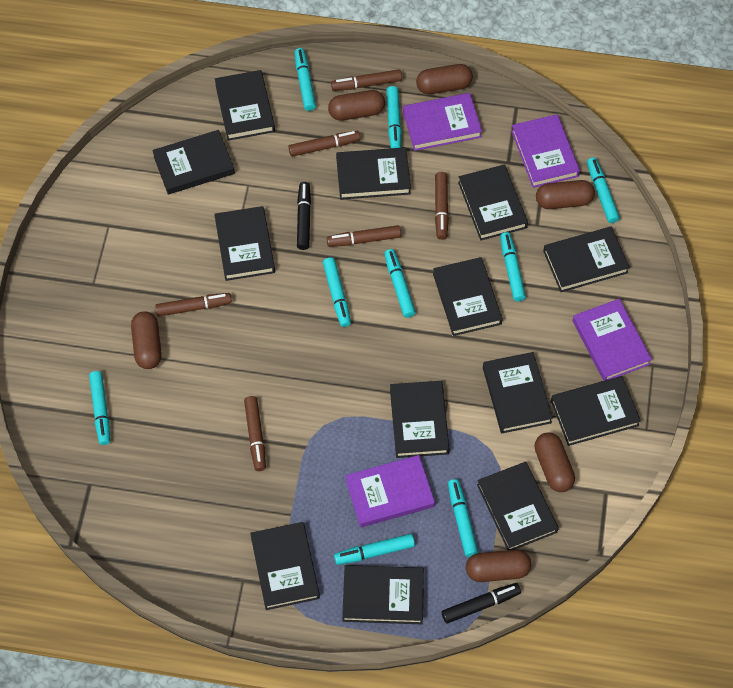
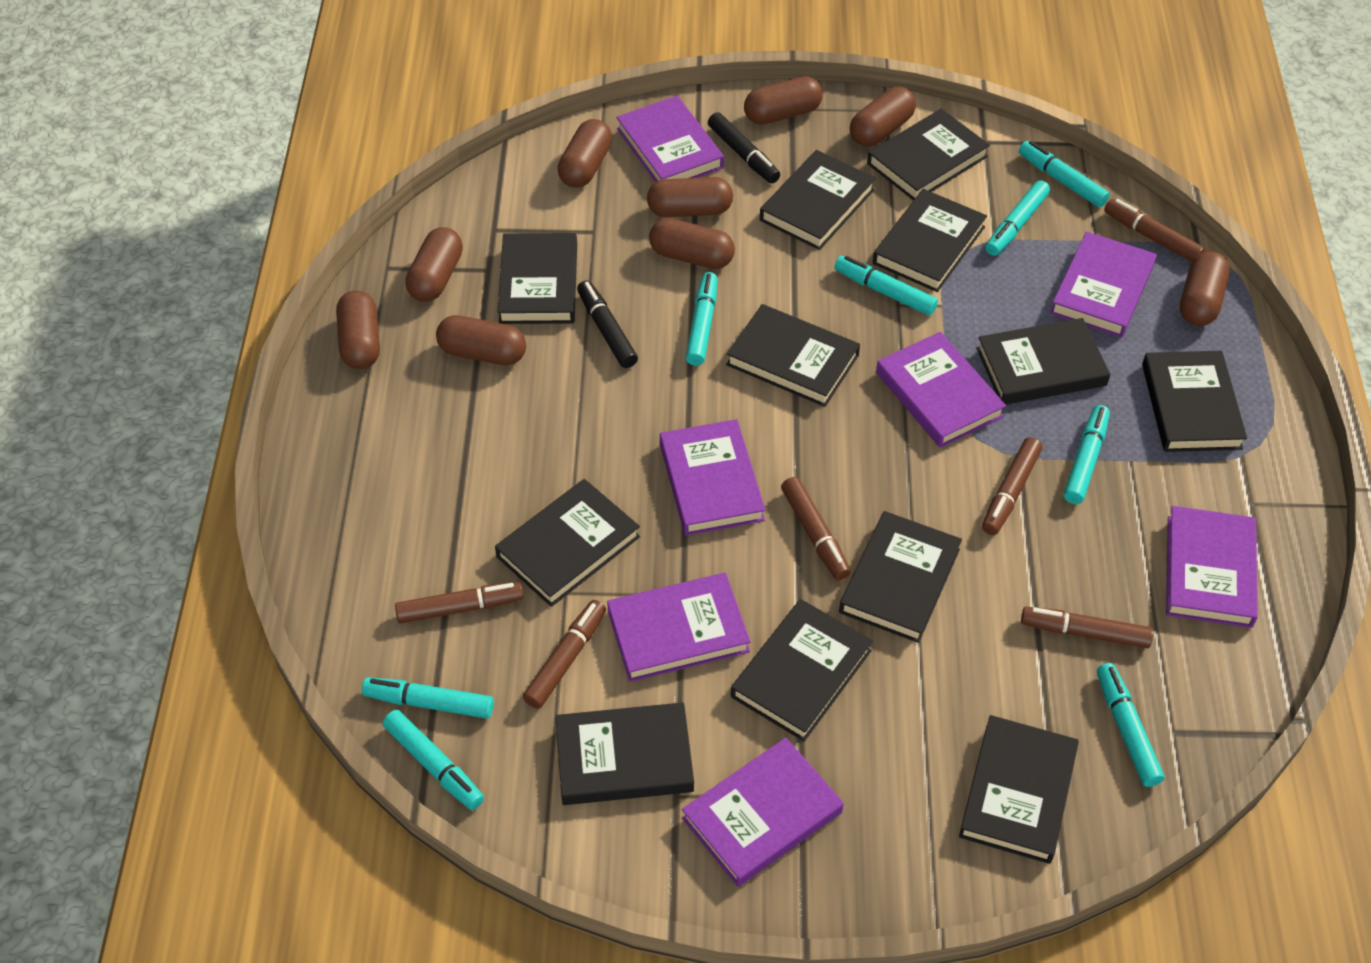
black book: 13 -> 12
brown capsule: 6 -> 9
purple book: 4 -> 7
turquoise marker: 9 -> 8

